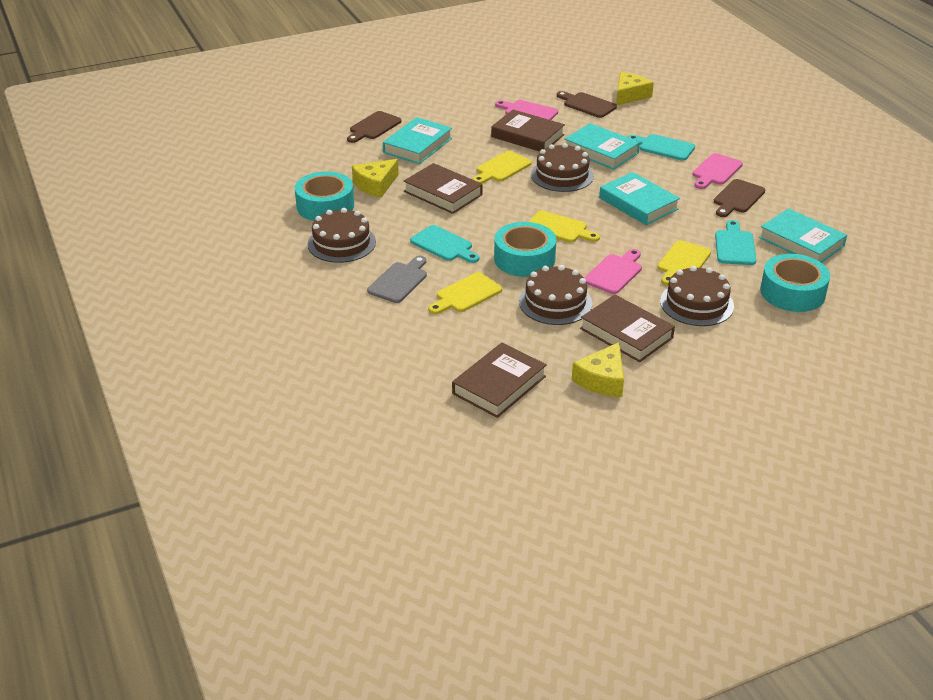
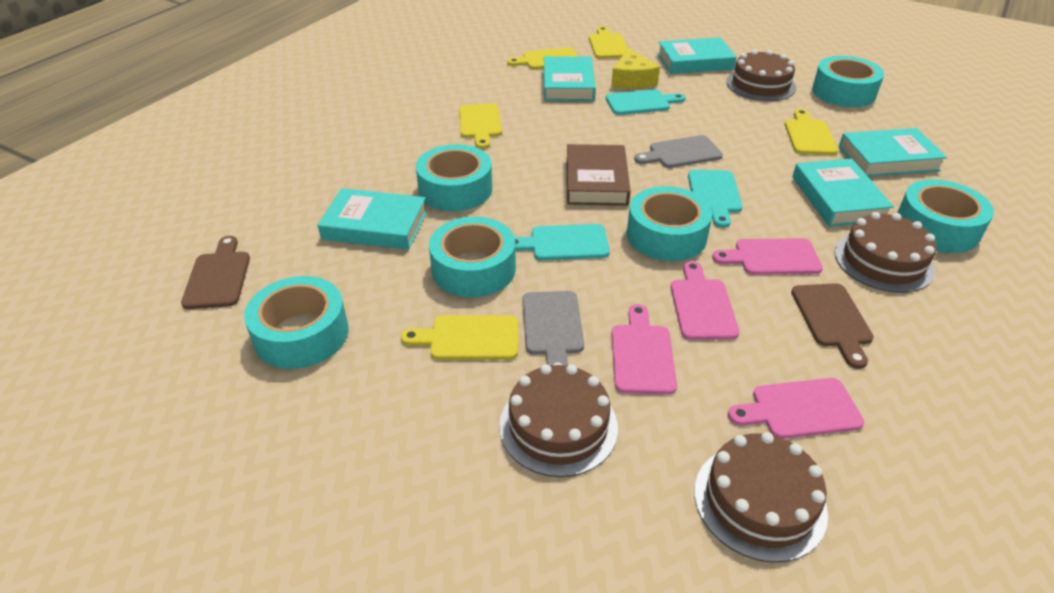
brown book: 4 -> 1
brown cutting board: 3 -> 2
grey cutting board: 1 -> 2
pink cutting board: 3 -> 4
turquoise book: 4 -> 5
turquoise tape: 3 -> 6
yellow cheese: 3 -> 1
yellow cutting board: 4 -> 5

